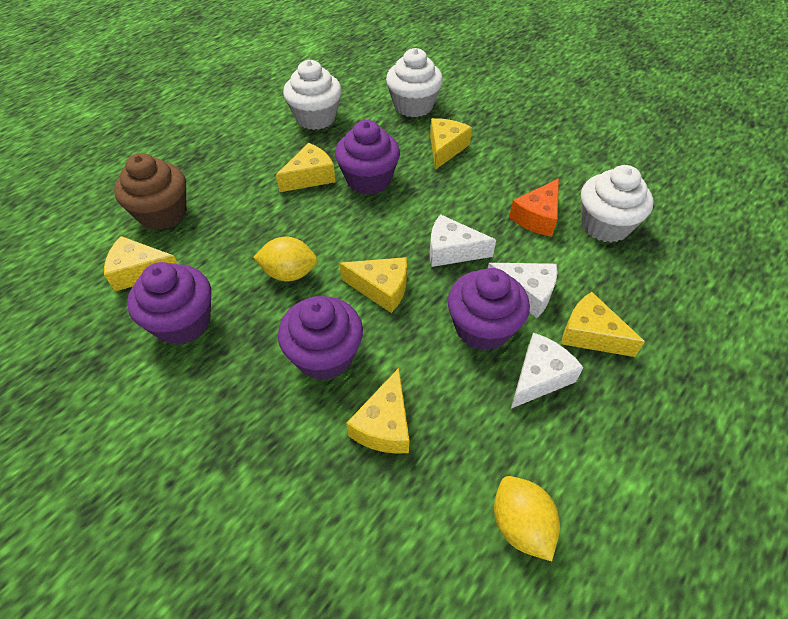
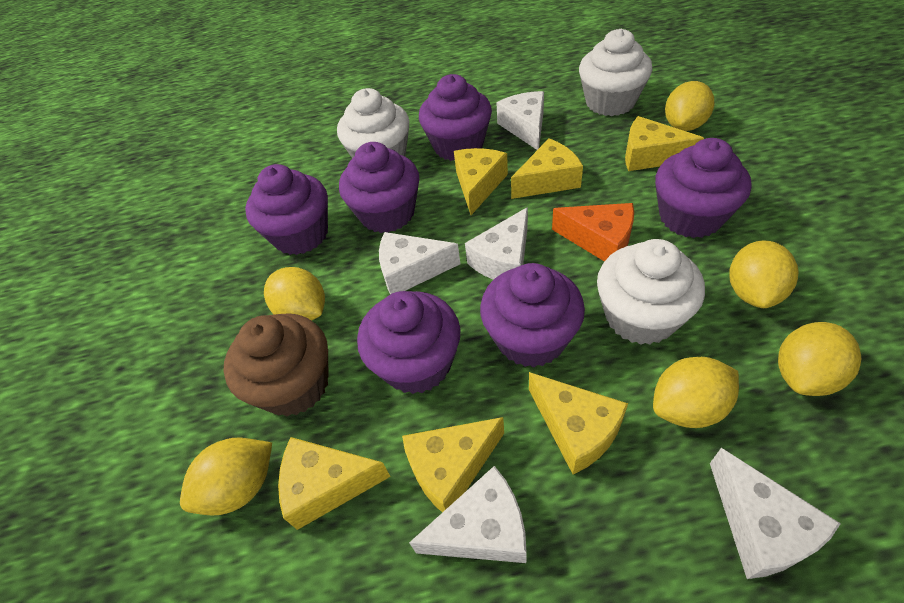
purple cupcake: 4 -> 6
white cheese: 3 -> 5
yellow lemon: 2 -> 6

